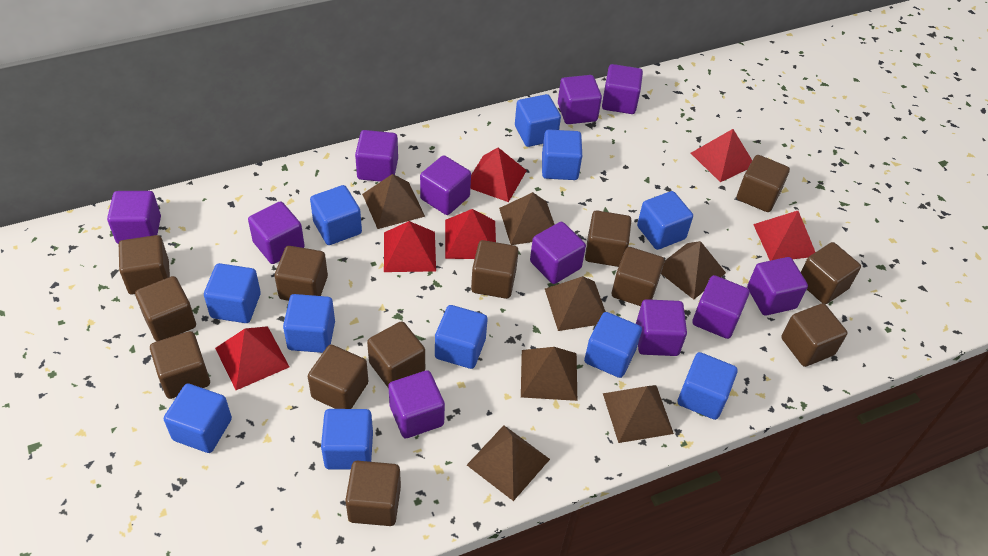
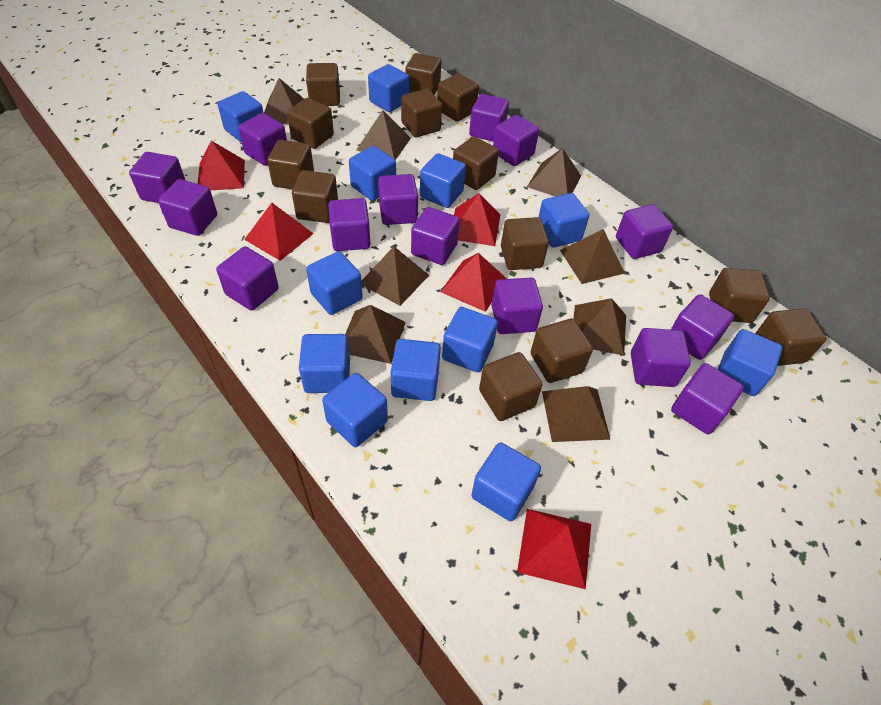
blue cube: 11 -> 12
brown pyramid: 7 -> 8
purple cube: 11 -> 14
red pyramid: 6 -> 5

